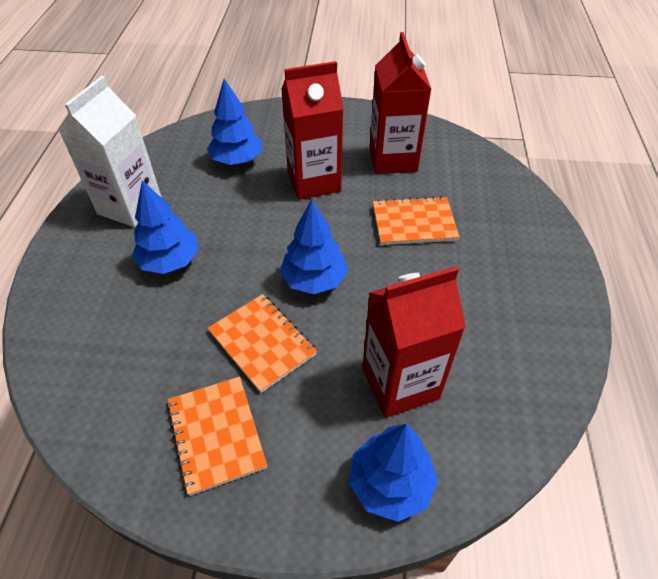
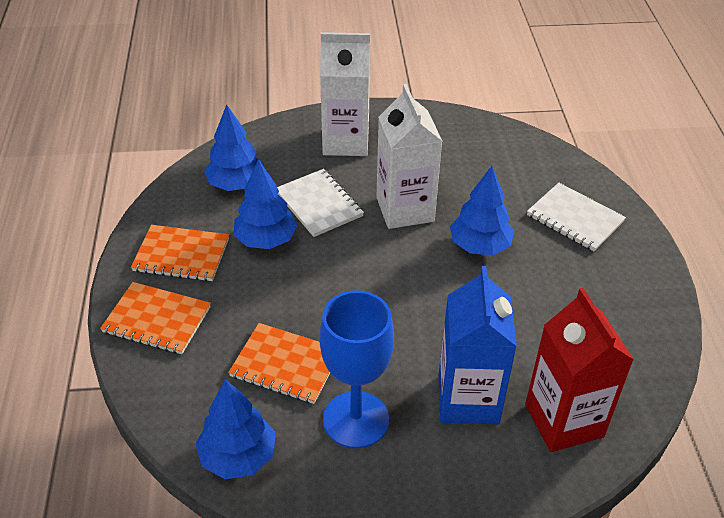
blue carton: 0 -> 1
blue goblet: 0 -> 1
red carton: 3 -> 1
white carton: 1 -> 2
white notebook: 0 -> 2

